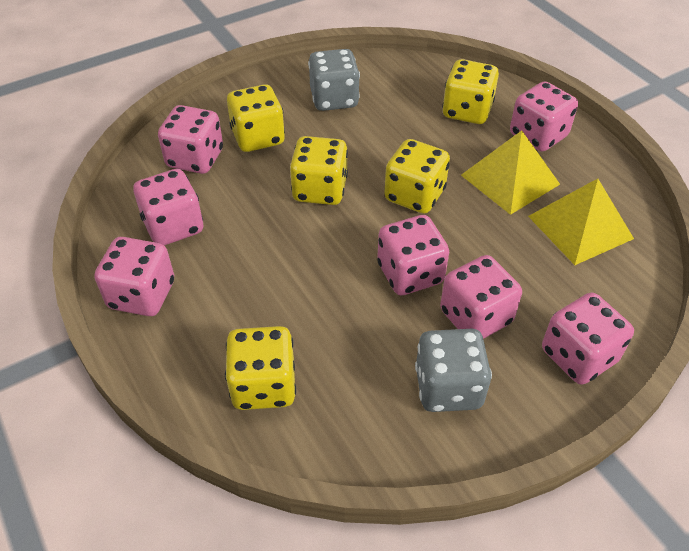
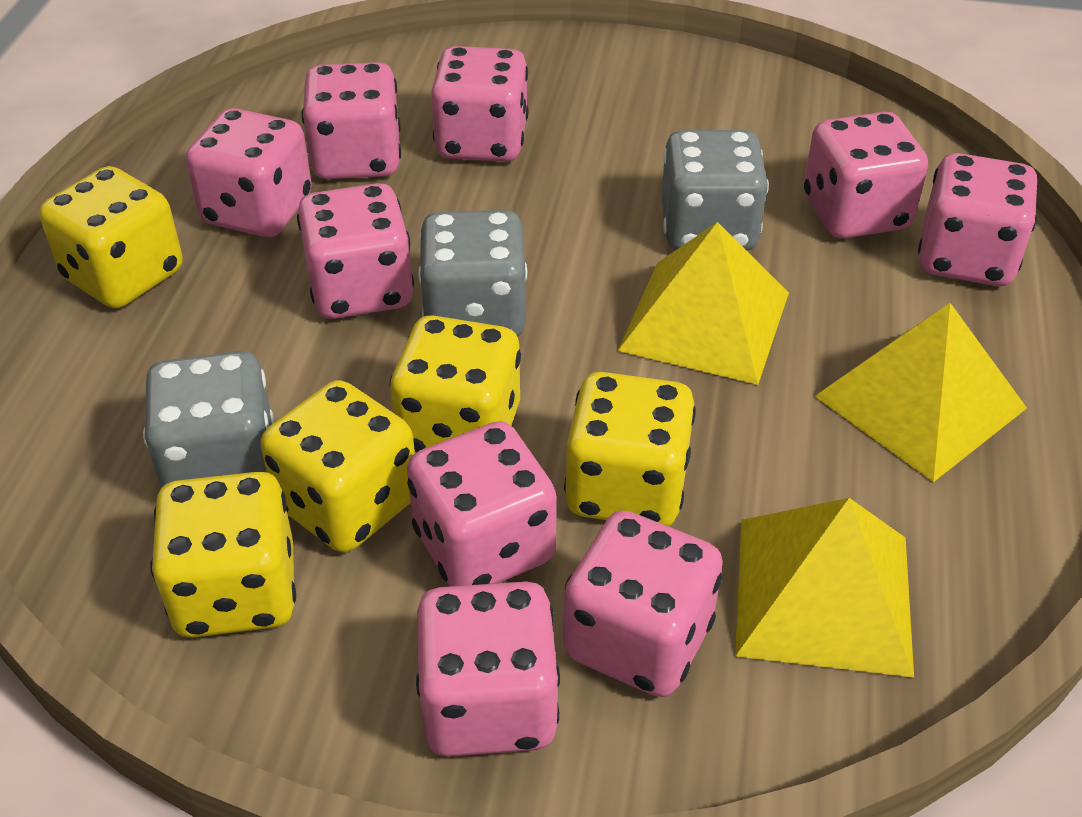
grey dice: 2 -> 3
pink dice: 7 -> 9
yellow pyramid: 2 -> 3

